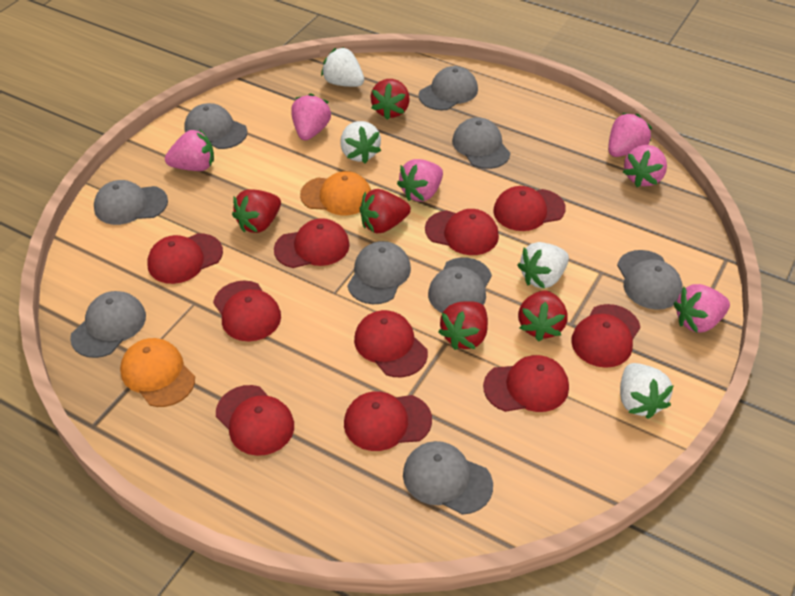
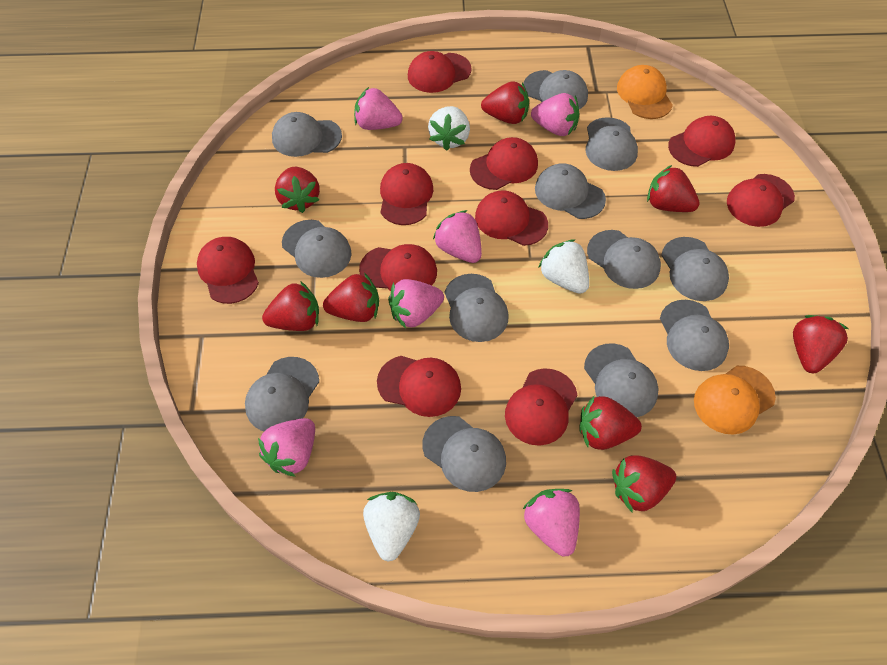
grey cap: 9 -> 12
red strawberry: 5 -> 8
white strawberry: 4 -> 3

